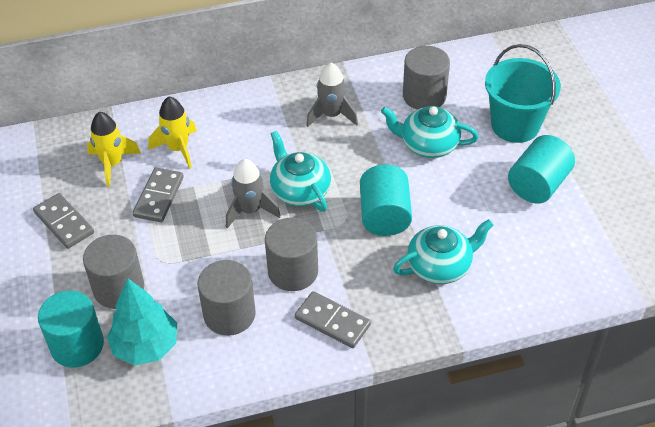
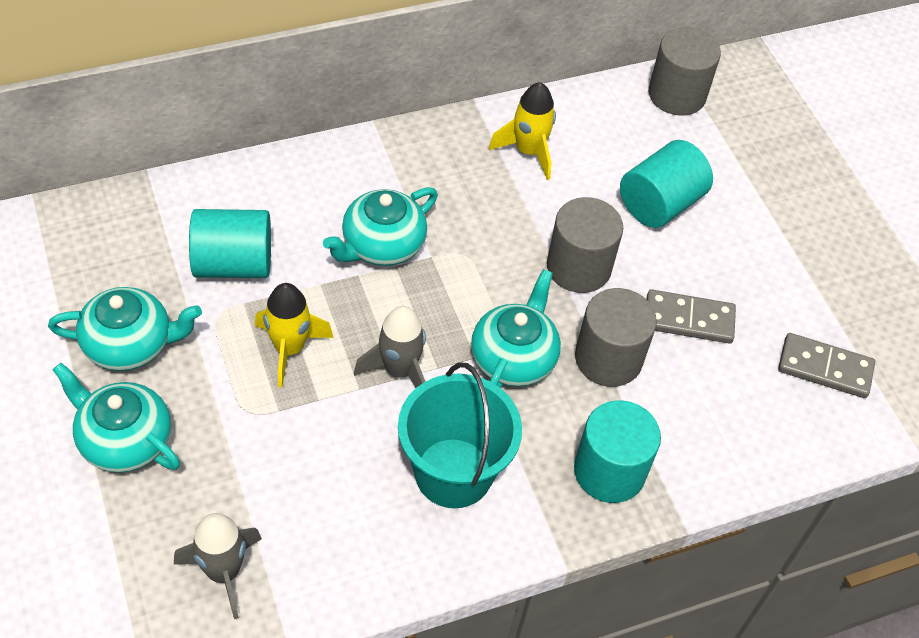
grey cylinder: 4 -> 3
grey domino: 3 -> 2
turquoise teapot: 3 -> 4
turquoise tree: 1 -> 0

